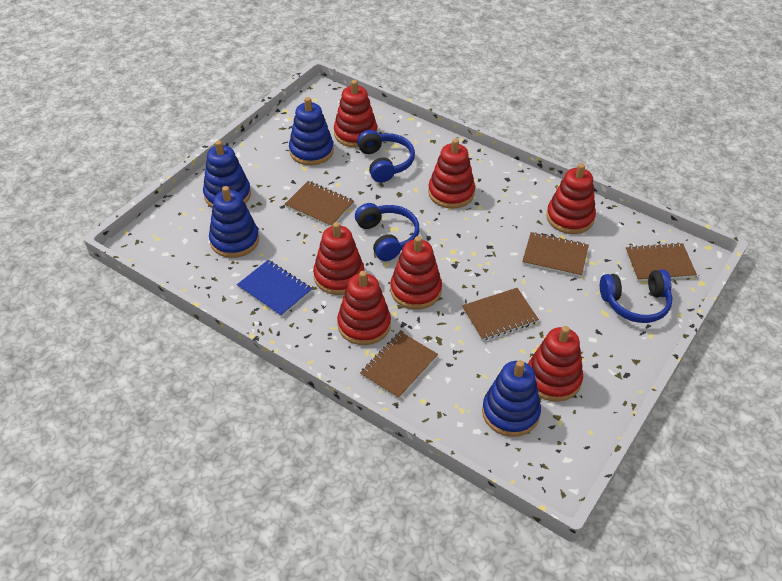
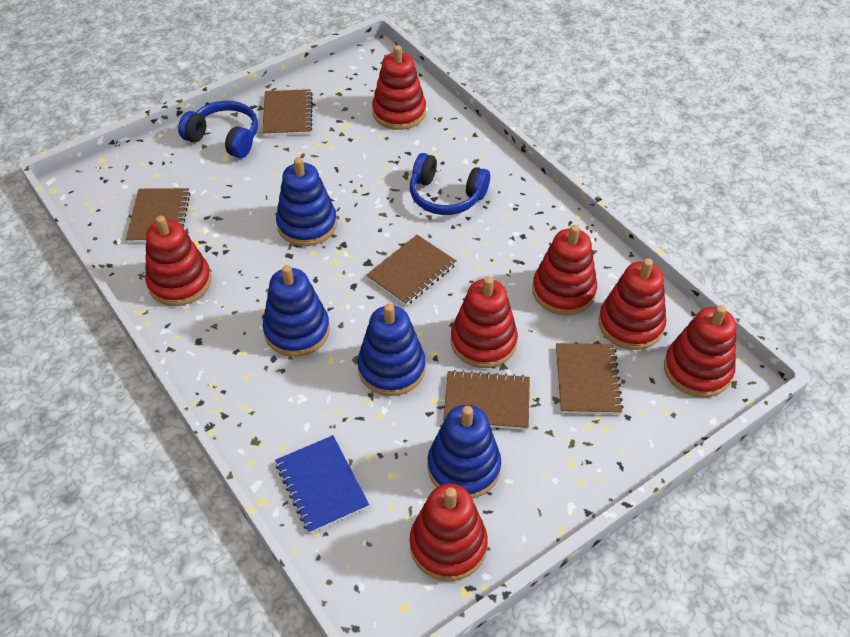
blue headphones: 3 -> 2

